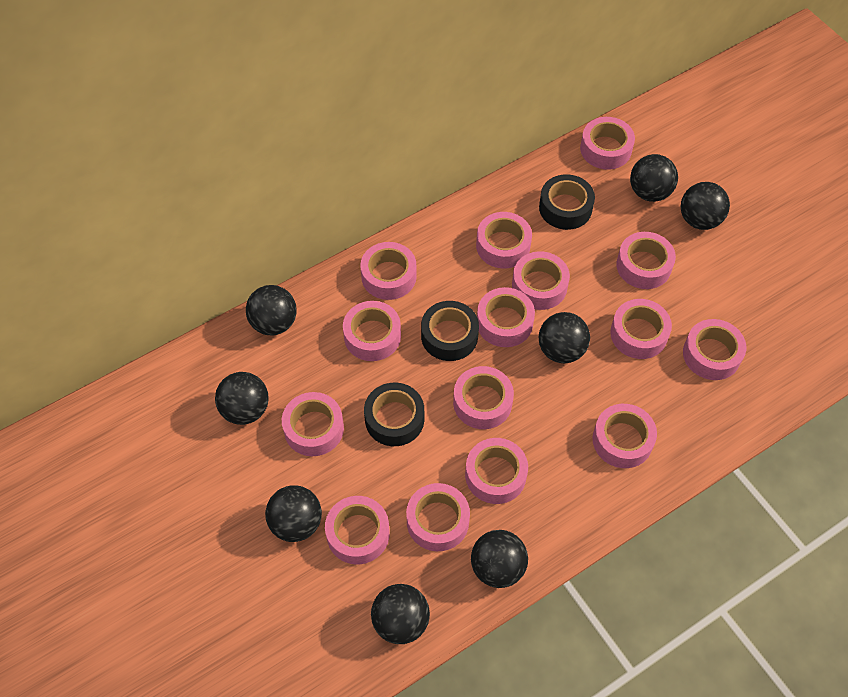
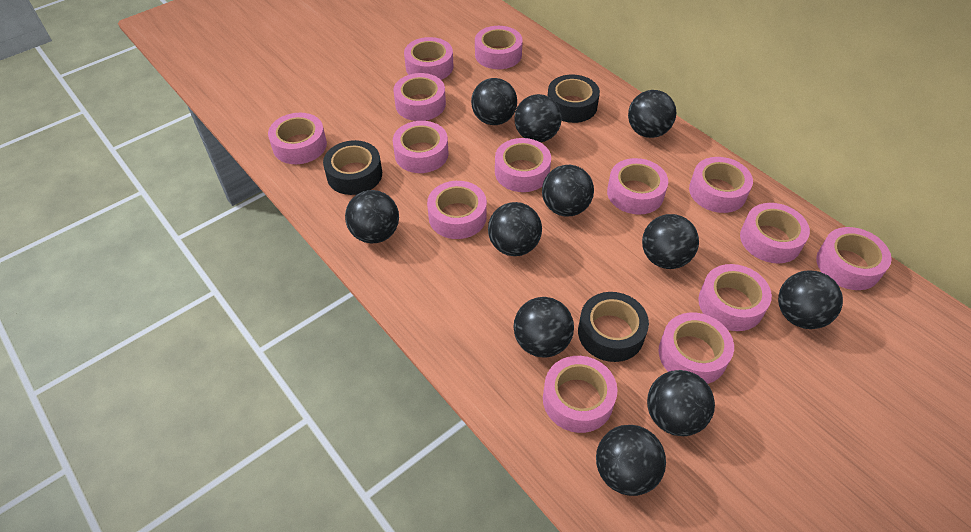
black ball: 8 -> 11
pink tape: 15 -> 14

